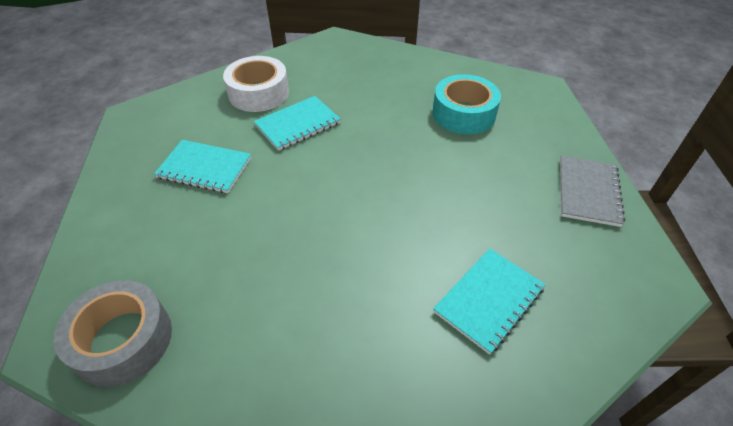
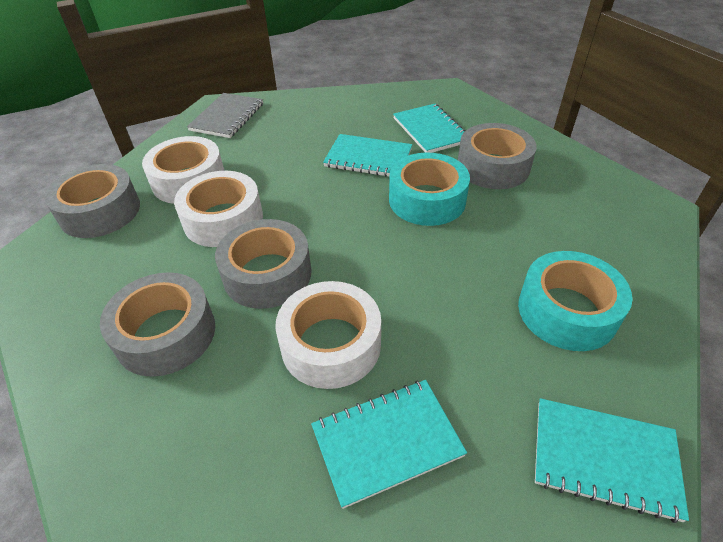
grey tape: 1 -> 4
turquoise notebook: 3 -> 4
turquoise tape: 1 -> 2
white tape: 1 -> 3

